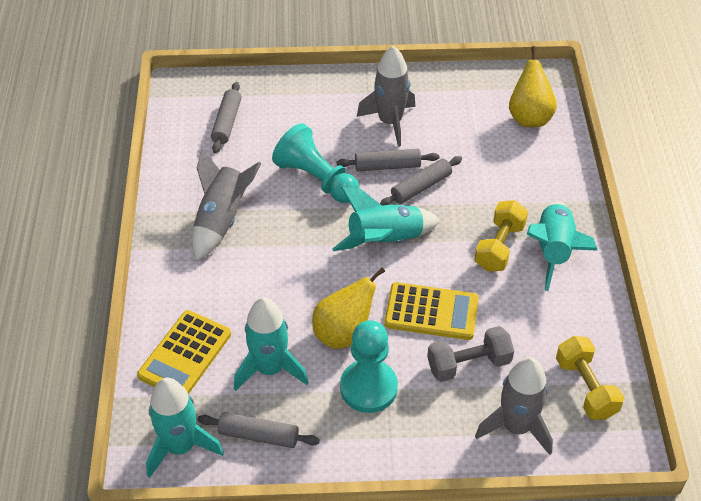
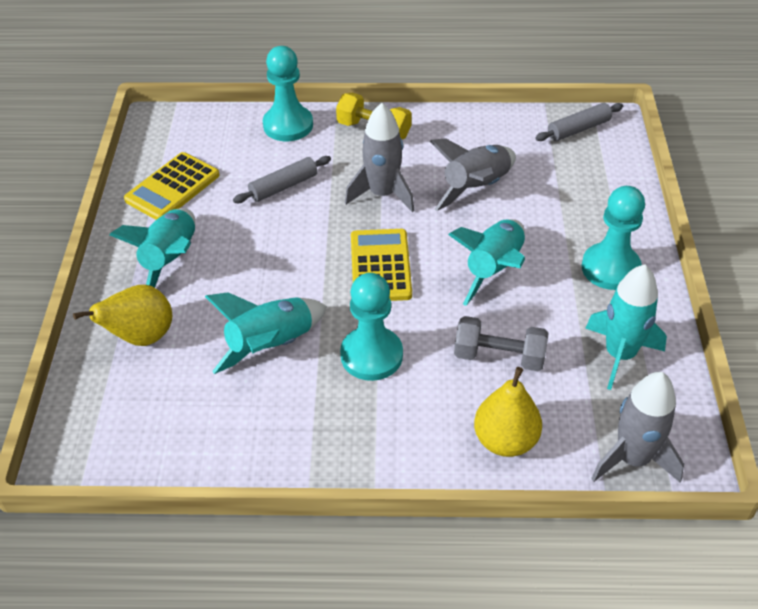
grey rolling pin: 4 -> 2
turquoise pawn: 2 -> 3
yellow dumbbell: 2 -> 1

